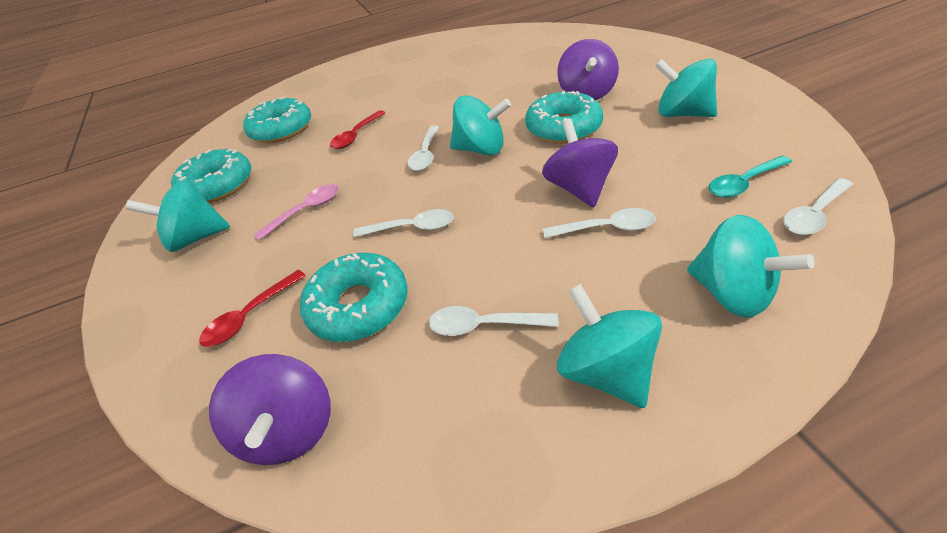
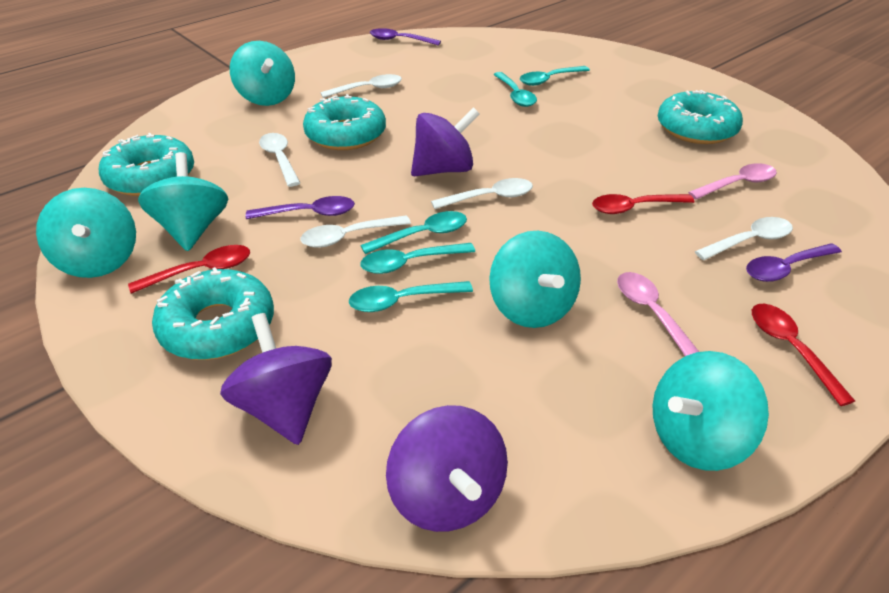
pink spoon: 1 -> 2
purple spoon: 0 -> 3
red spoon: 2 -> 3
turquoise spoon: 1 -> 5

